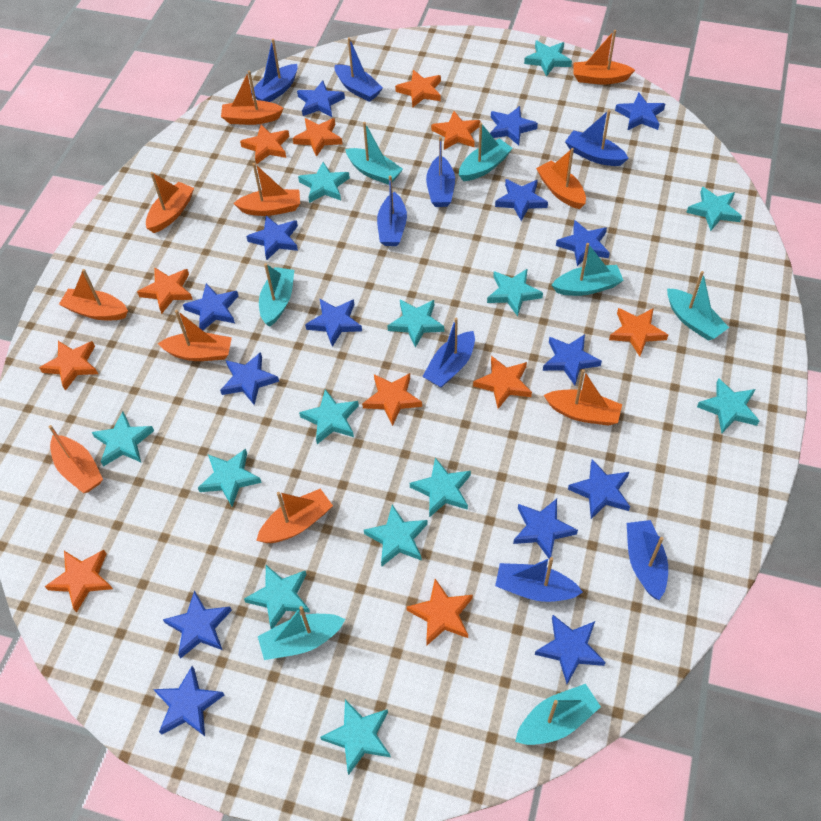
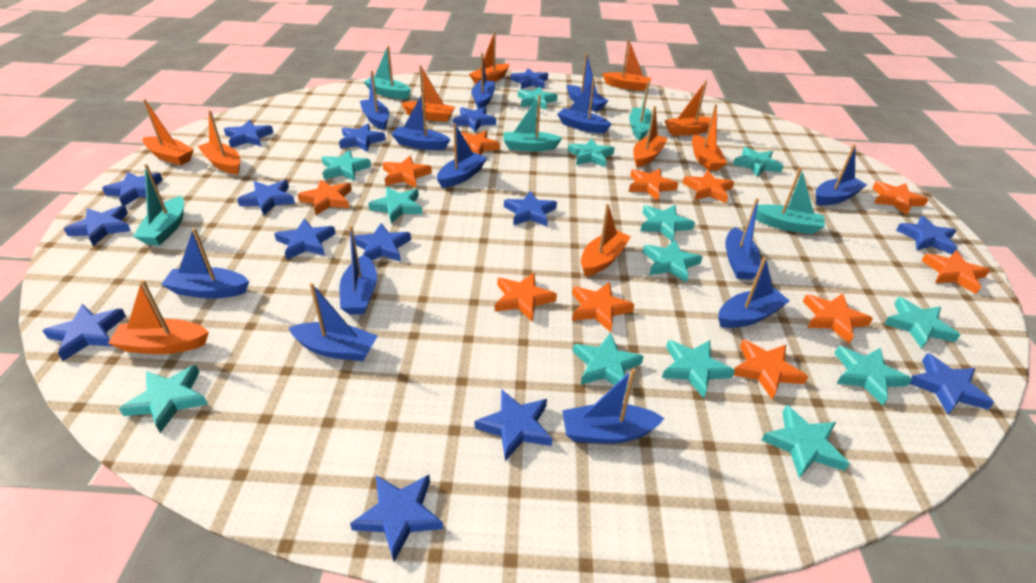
blue boat: 8 -> 13
turquoise boat: 7 -> 5

